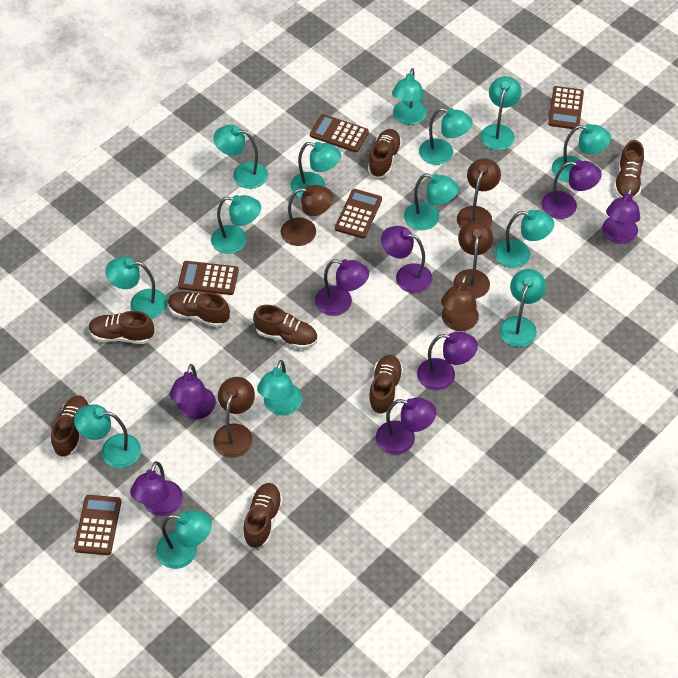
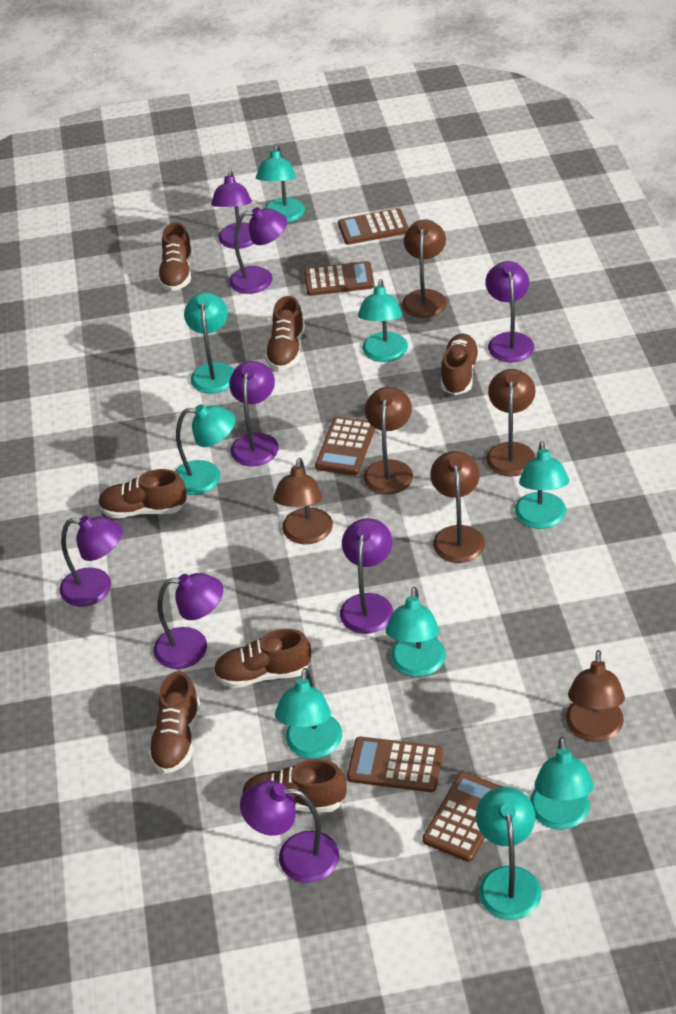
brown lamp: 5 -> 6
brown shoe: 8 -> 7
turquoise lamp: 14 -> 9

